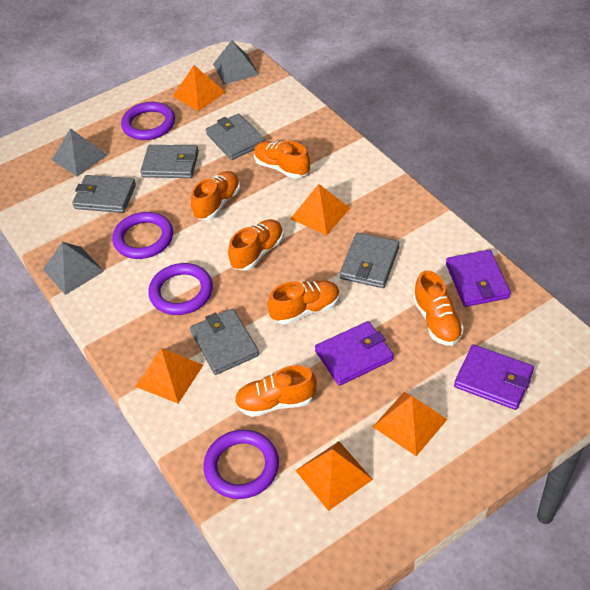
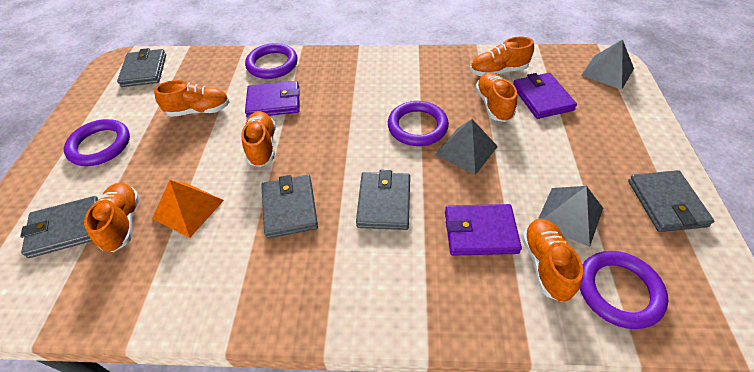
orange pyramid: 5 -> 1

